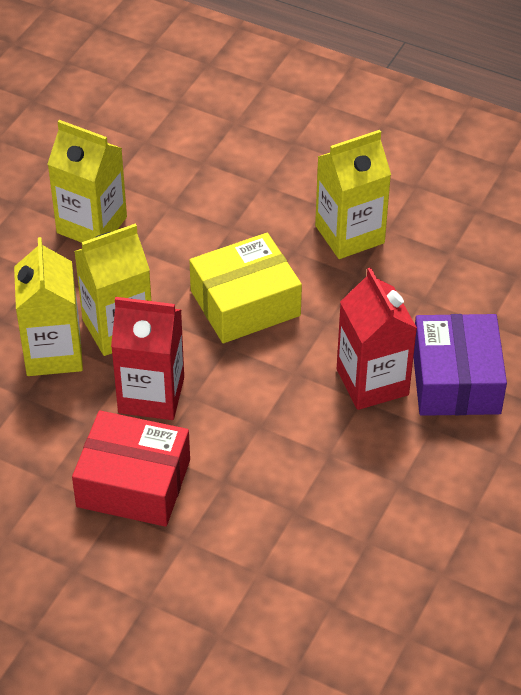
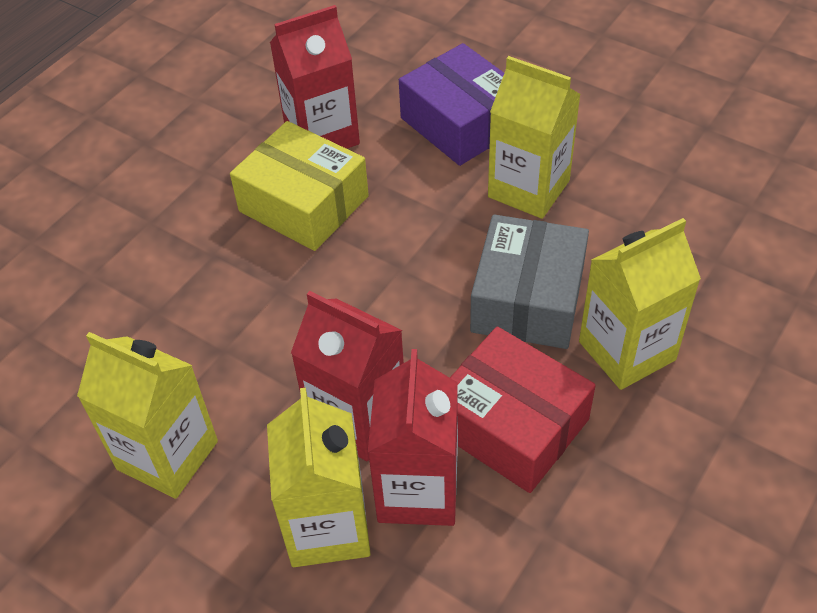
grey box: 0 -> 1
red carton: 2 -> 3

